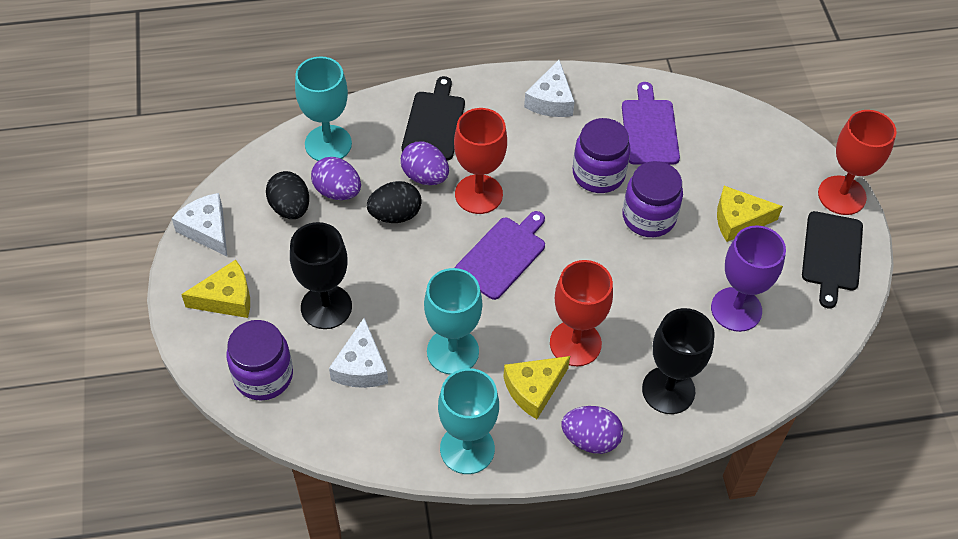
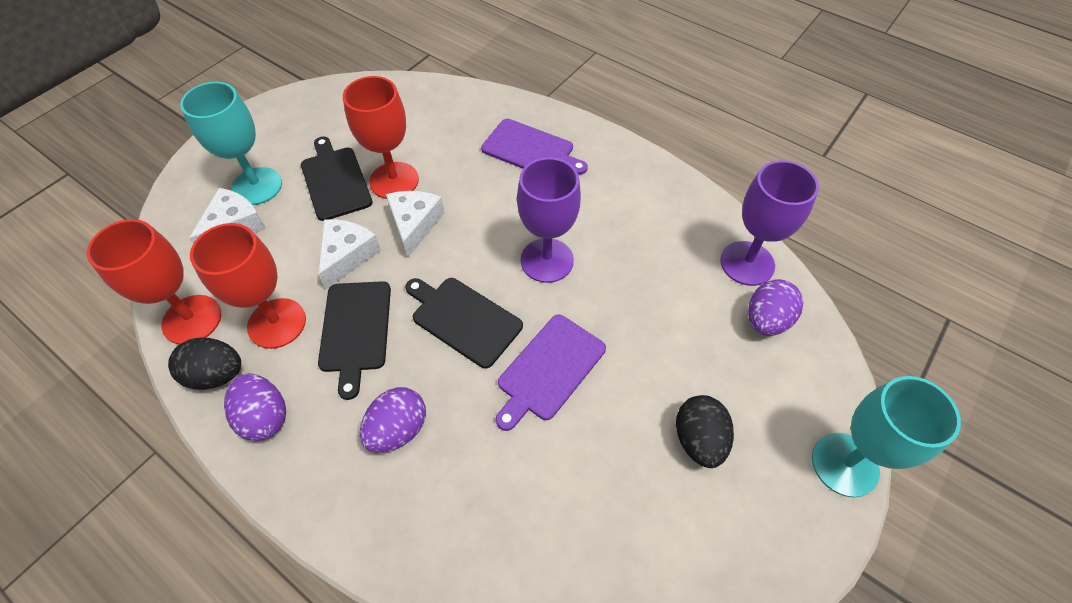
black cutting board: 2 -> 3
black goblet: 2 -> 0
purple goblet: 1 -> 2
purple jar: 3 -> 0
turquoise goblet: 3 -> 2
yellow cheese: 3 -> 0

